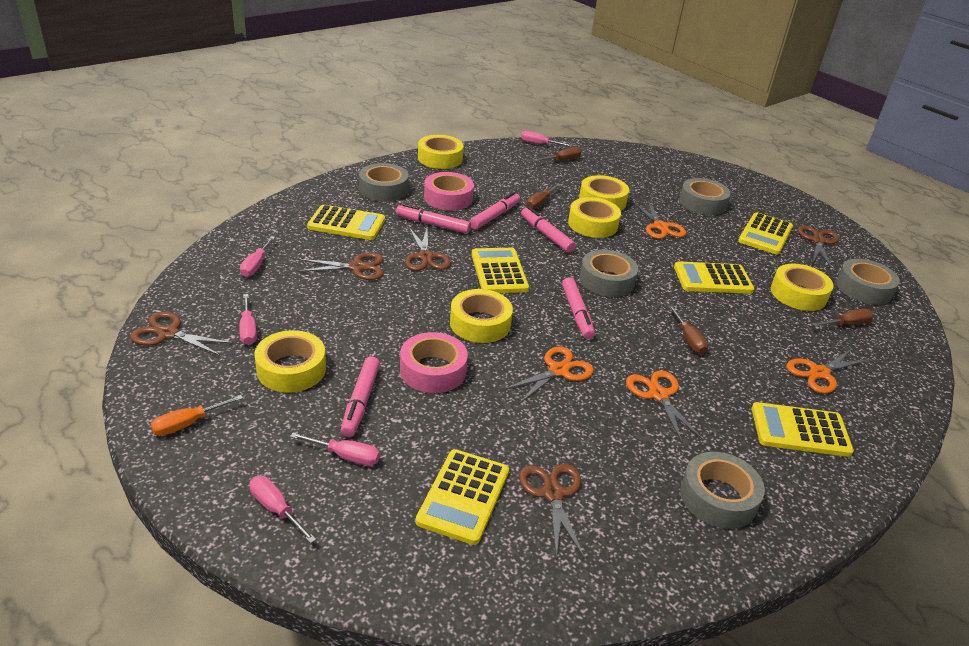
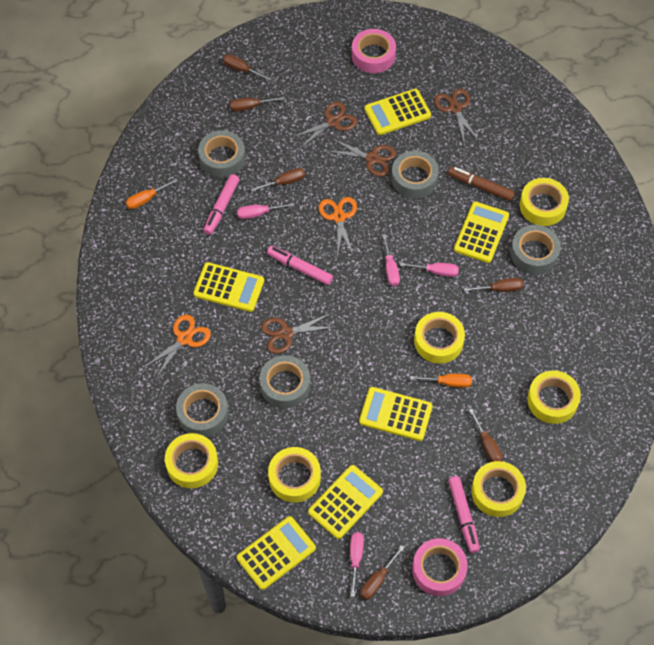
brown marker: 0 -> 1
brown scissors: 5 -> 4
brown screwdriver: 4 -> 6
orange scissors: 4 -> 2
orange screwdriver: 1 -> 2
pink marker: 5 -> 3
pink screwdriver: 5 -> 4

